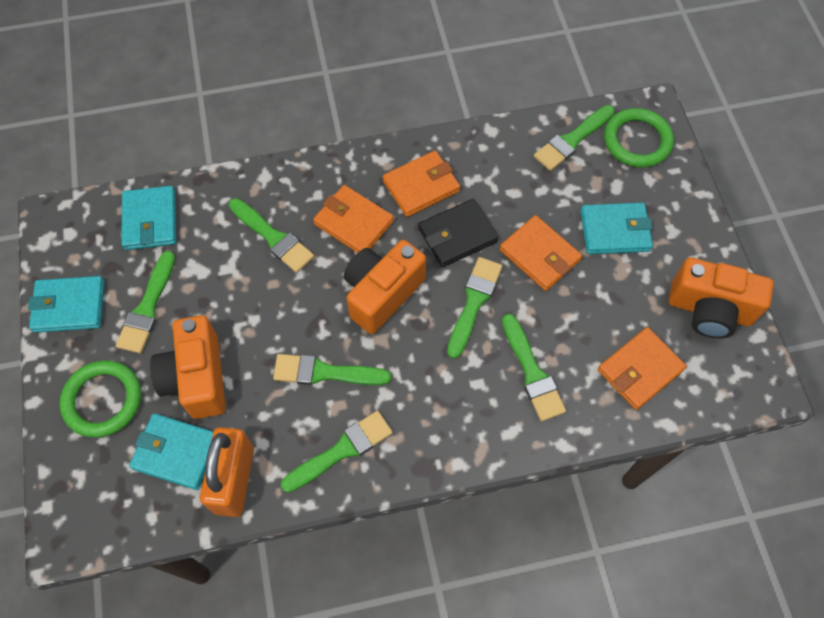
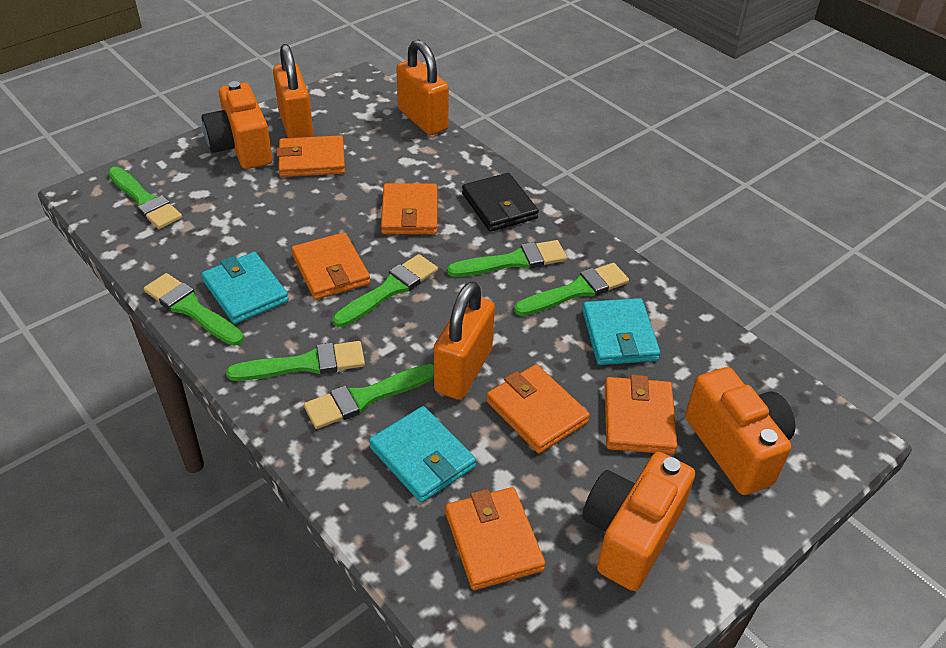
green ring: 2 -> 0
orange padlock: 1 -> 3
orange wallet: 4 -> 6
turquoise wallet: 4 -> 3

